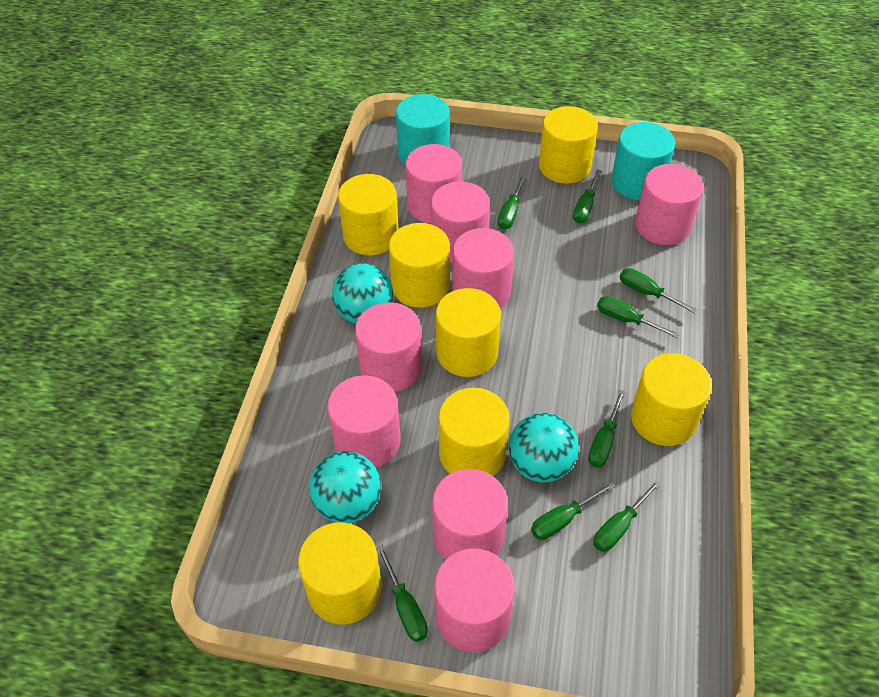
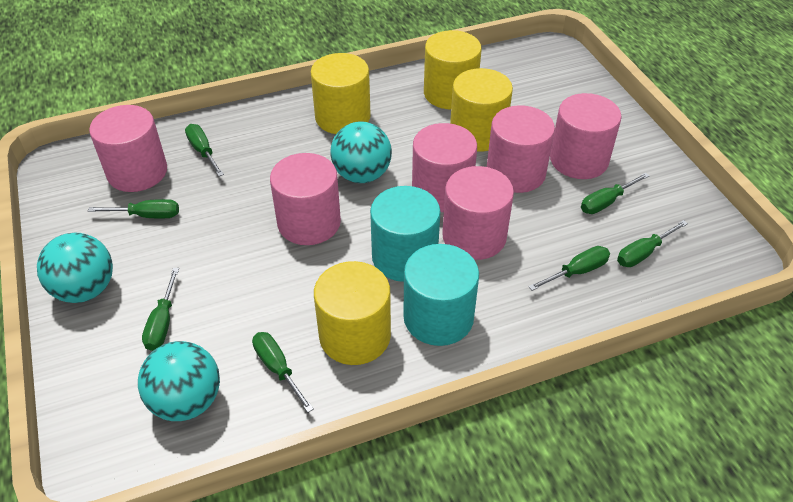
green screwdriver: 8 -> 7
pink cylinder: 8 -> 6
yellow cylinder: 7 -> 4

